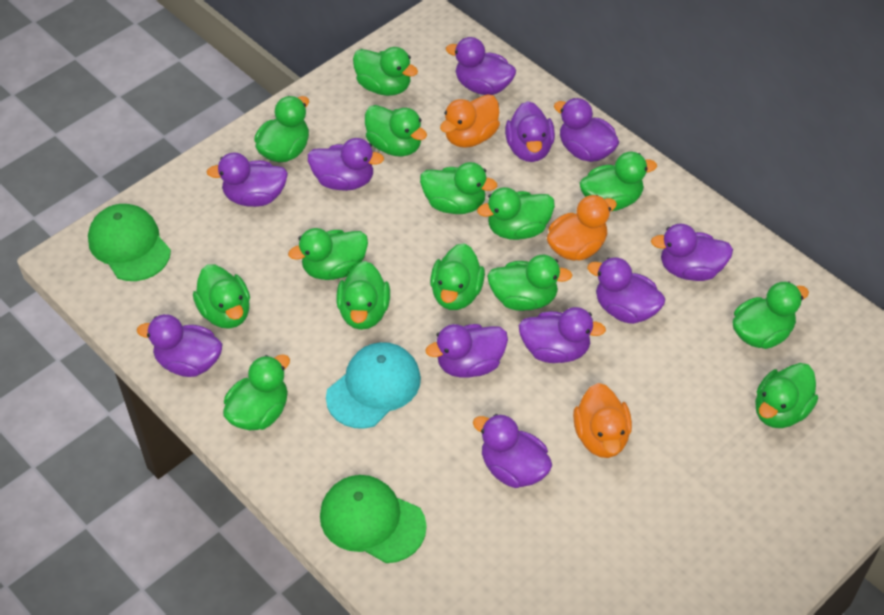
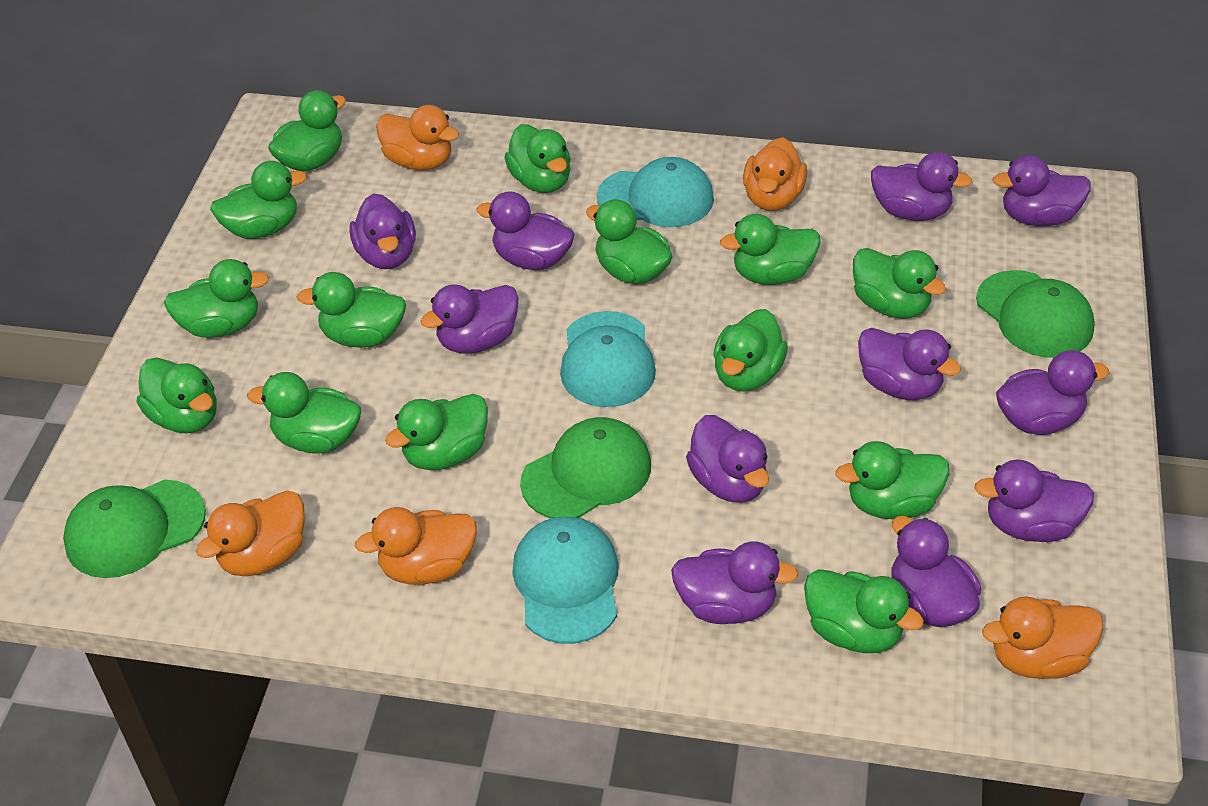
green cap: 2 -> 3
orange duck: 3 -> 5
turquoise cap: 1 -> 3

